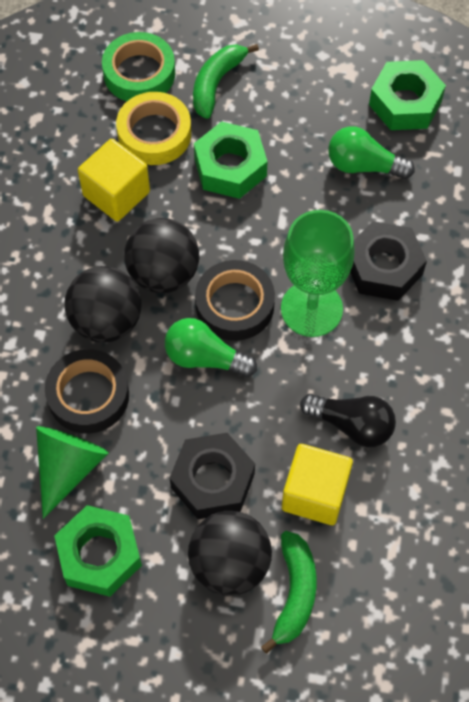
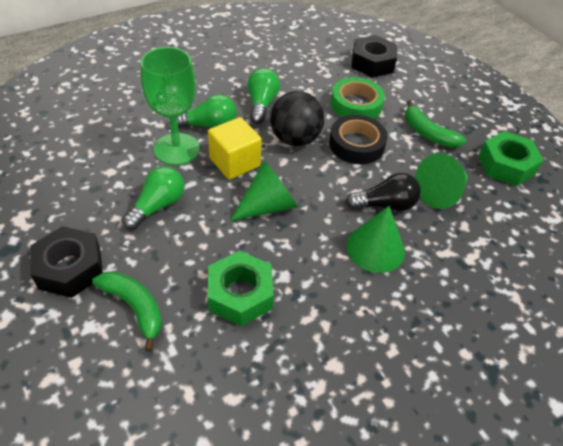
black ball: 3 -> 1
black tape: 2 -> 1
green cone: 1 -> 3
green light bulb: 2 -> 3
green nut: 3 -> 2
yellow cube: 2 -> 1
yellow tape: 1 -> 0

